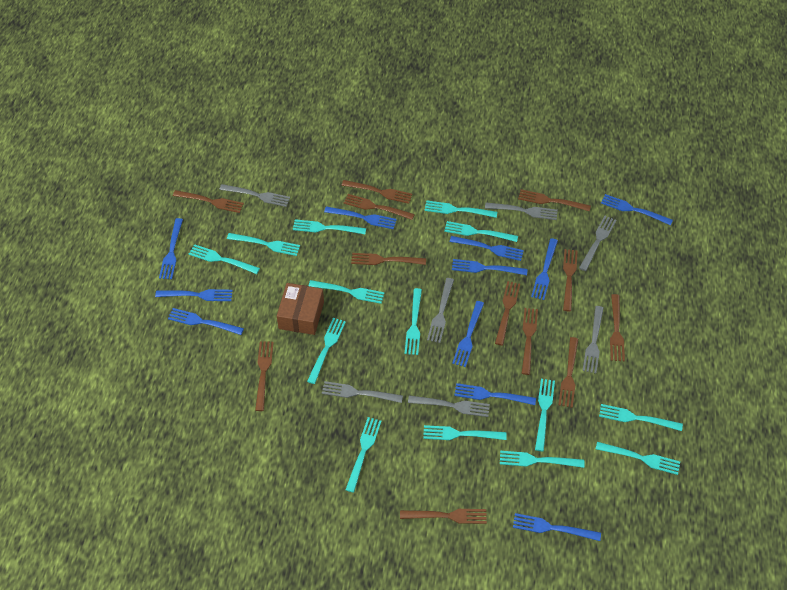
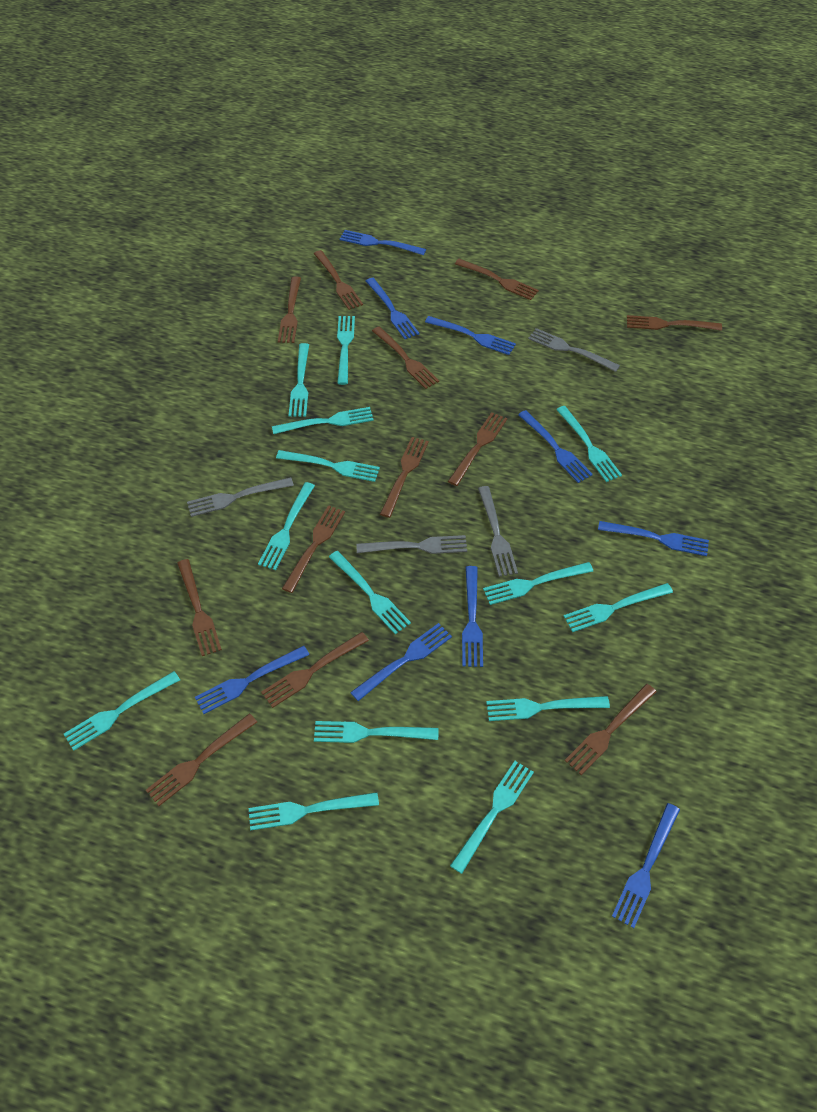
blue fork: 11 -> 9
brown box: 1 -> 0
grey fork: 7 -> 4

